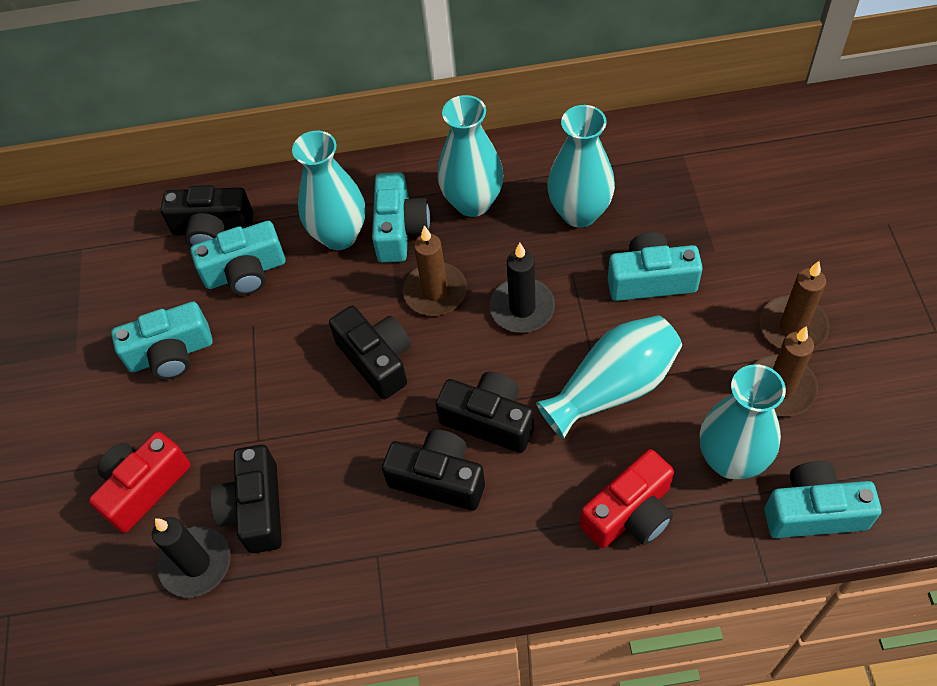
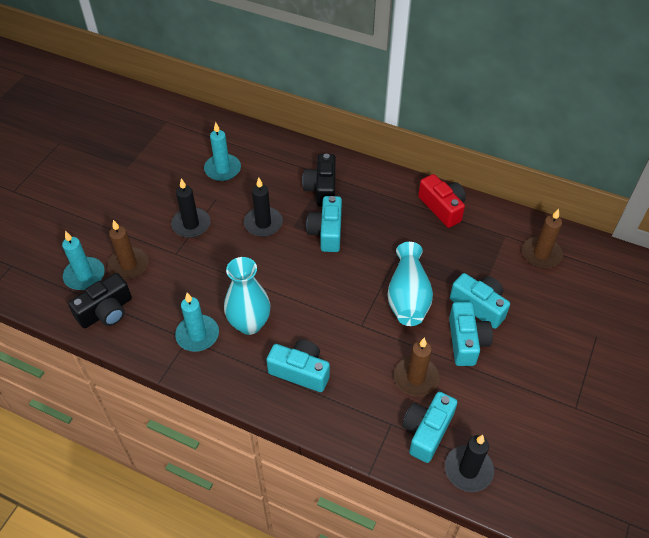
black camera: 5 -> 2
black candle: 2 -> 3
red camera: 2 -> 1
turquoise candle: 0 -> 3
turquoise vase: 5 -> 2

